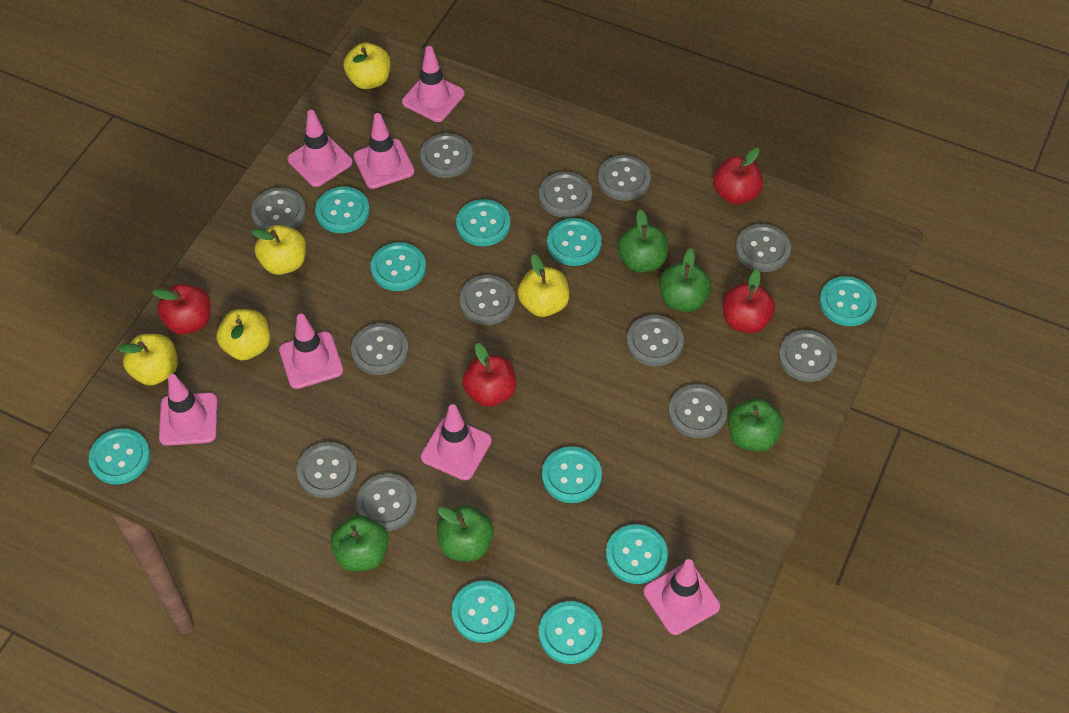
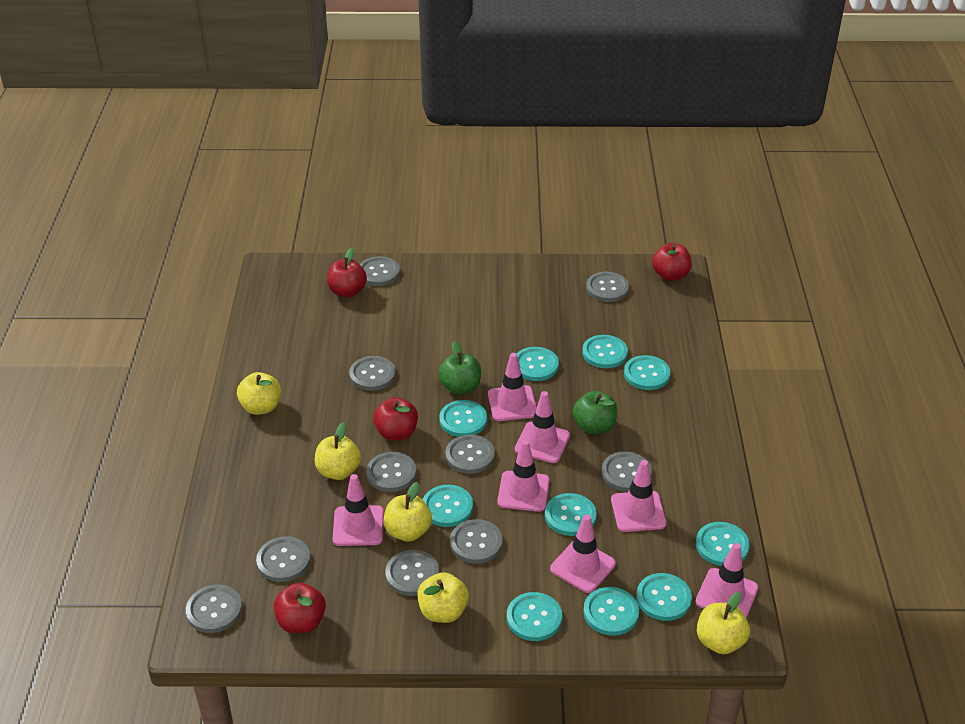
green apple: 5 -> 2
grey button: 12 -> 10

